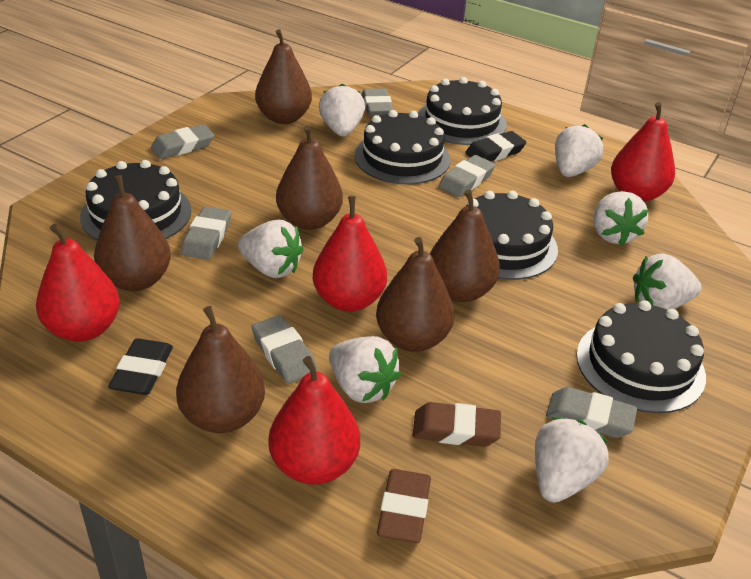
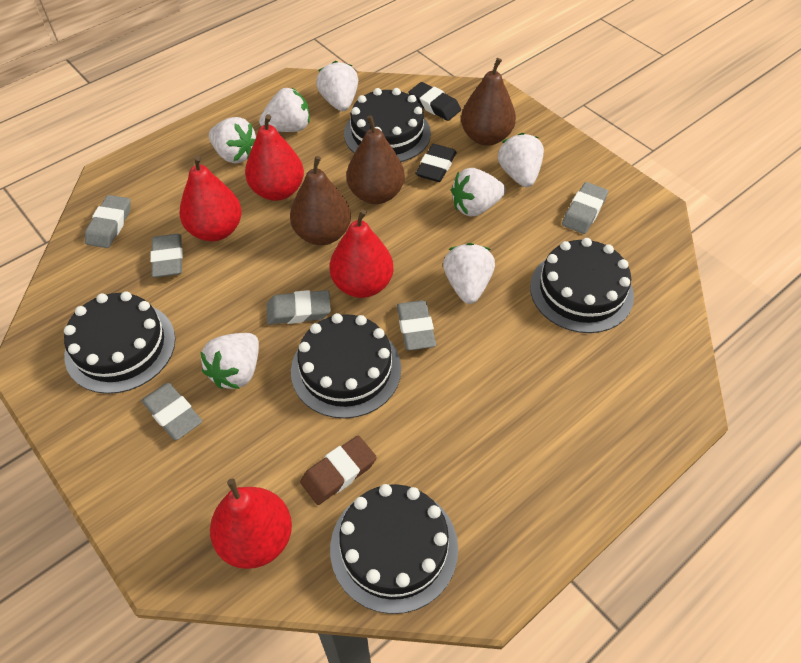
brown eraser: 2 -> 1
brown pear: 6 -> 3

